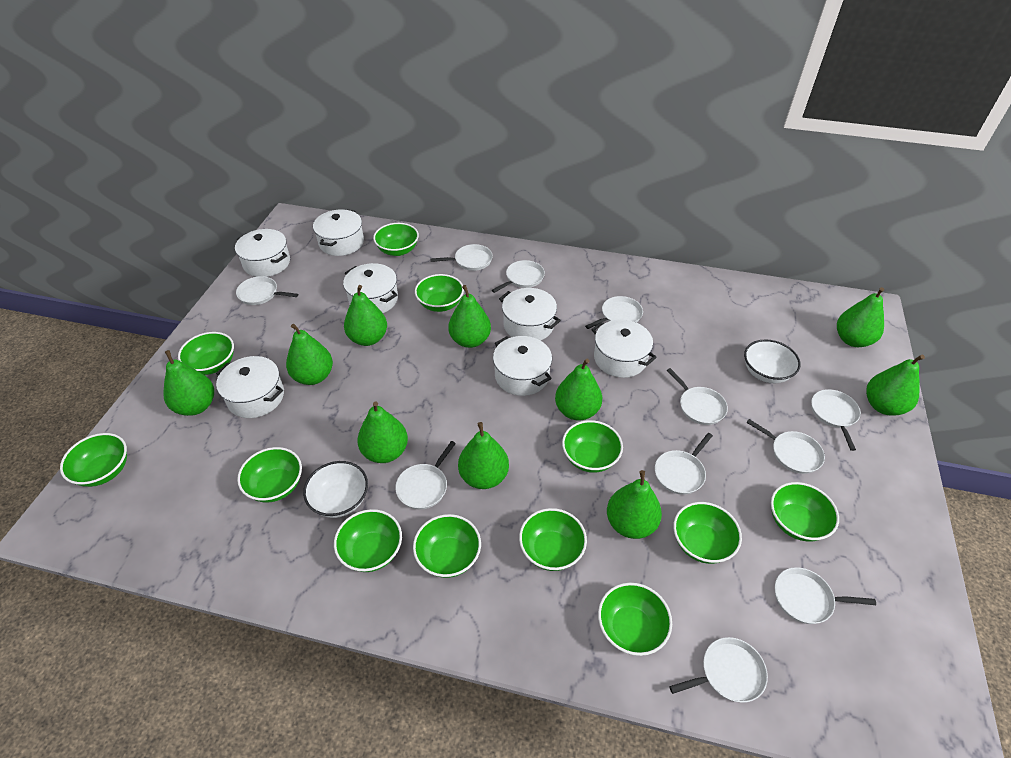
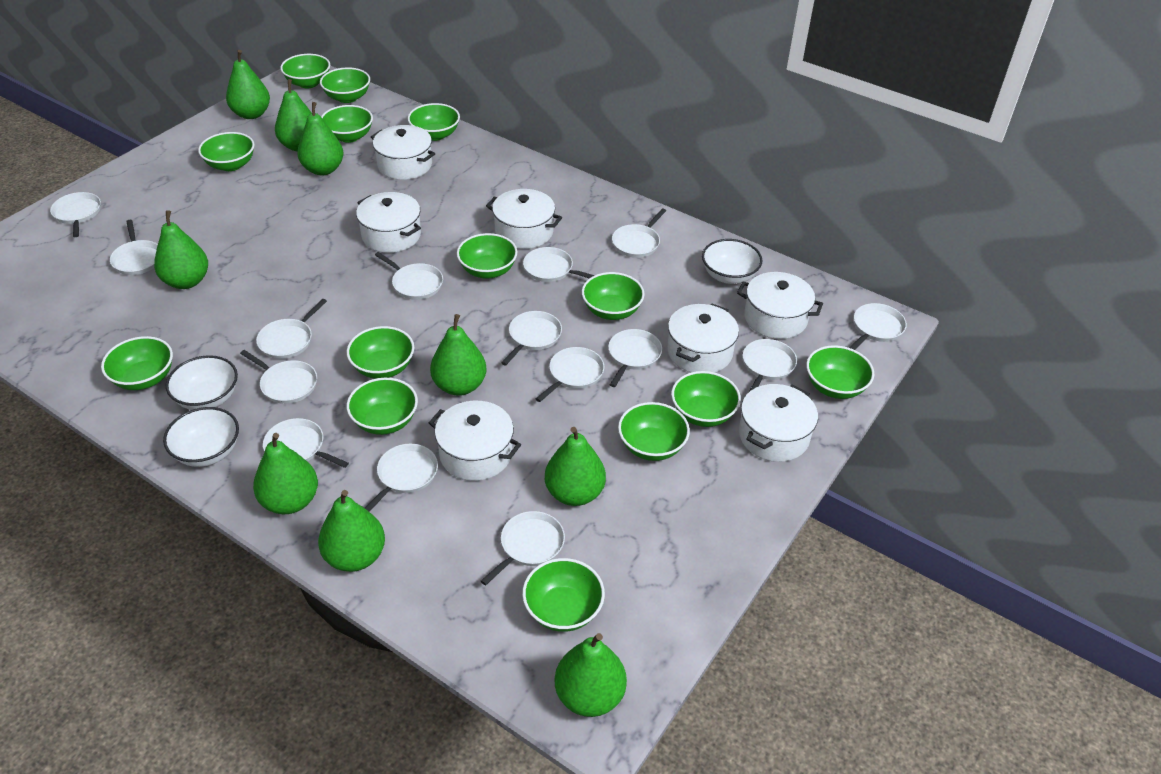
green bowl: 12 -> 14
green pear: 10 -> 9
white bowl: 2 -> 3
white pan: 11 -> 15

